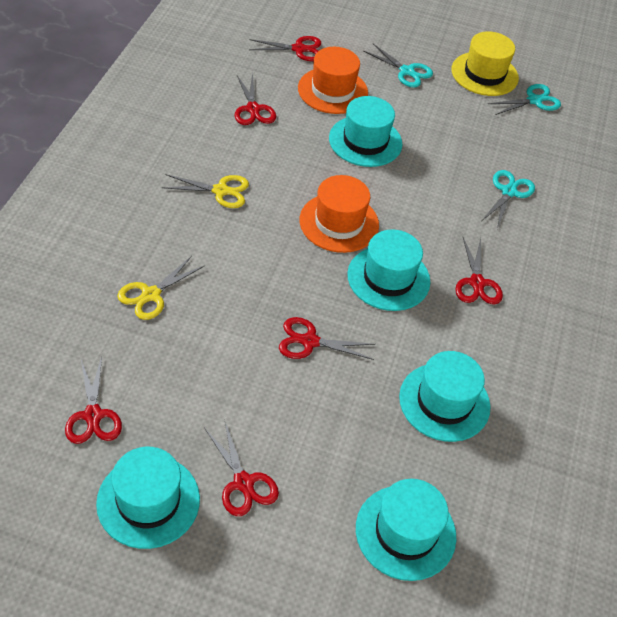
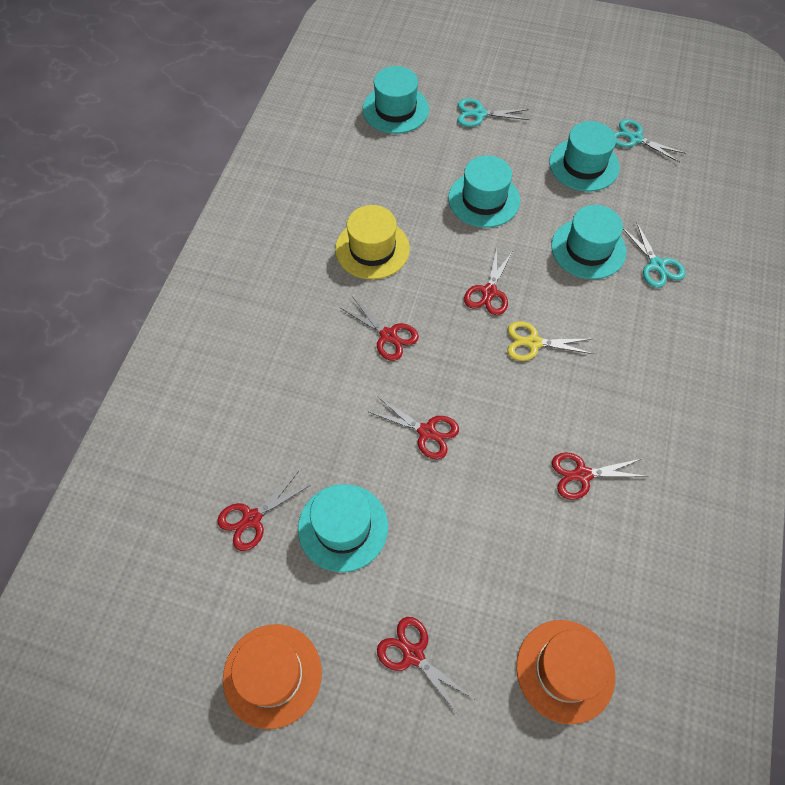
yellow scissors: 2 -> 1

